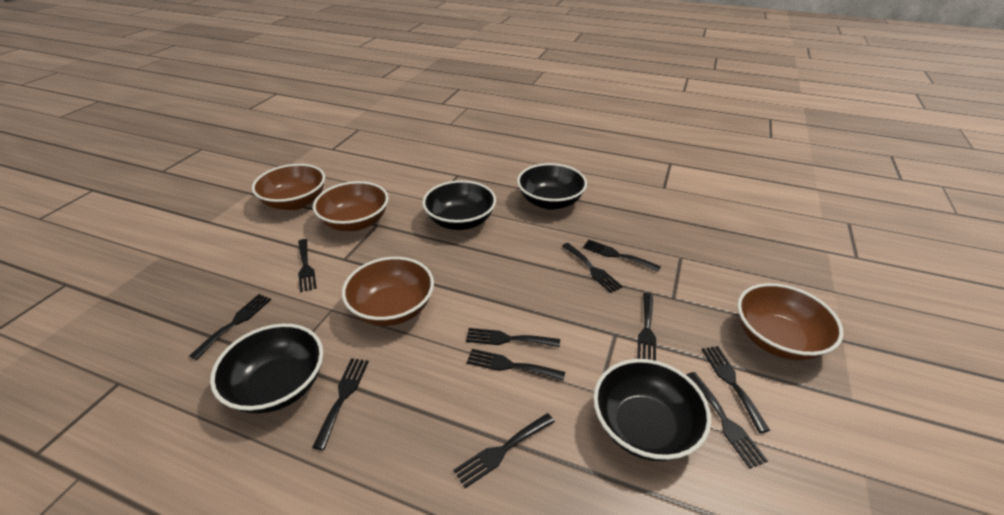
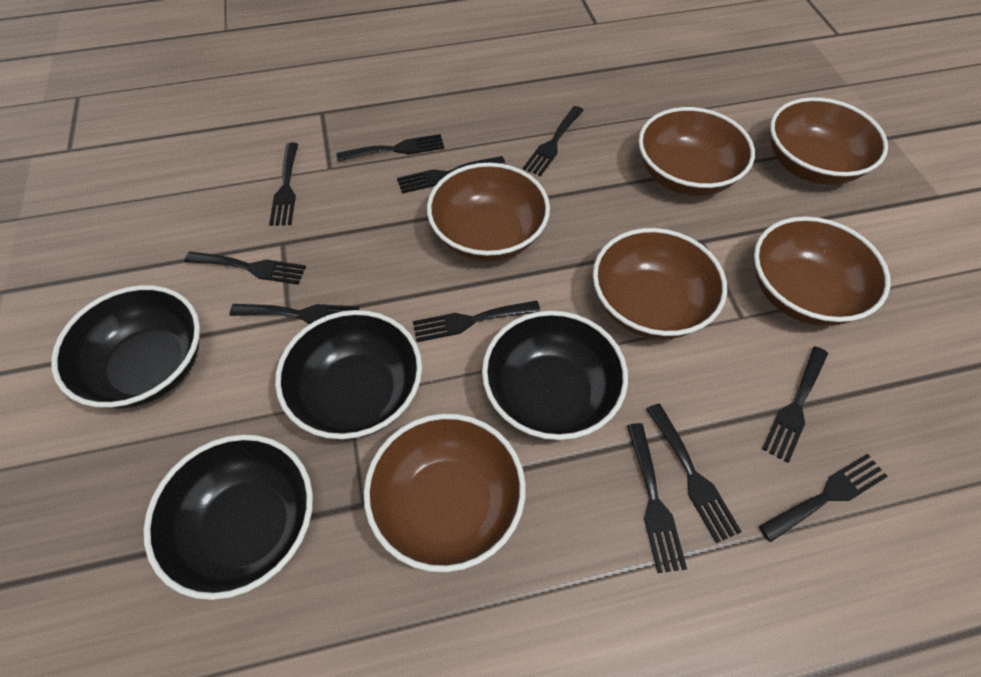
brown bowl: 4 -> 6

